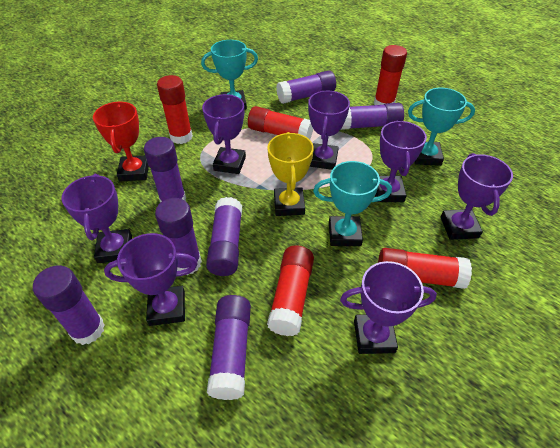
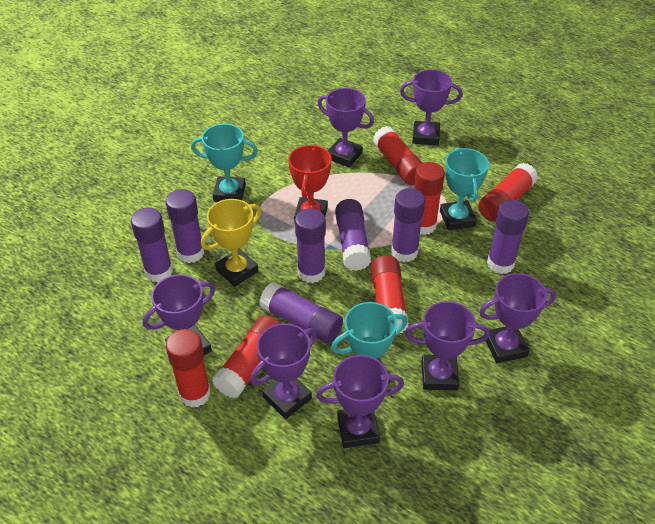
red glue stick: 5 -> 6

